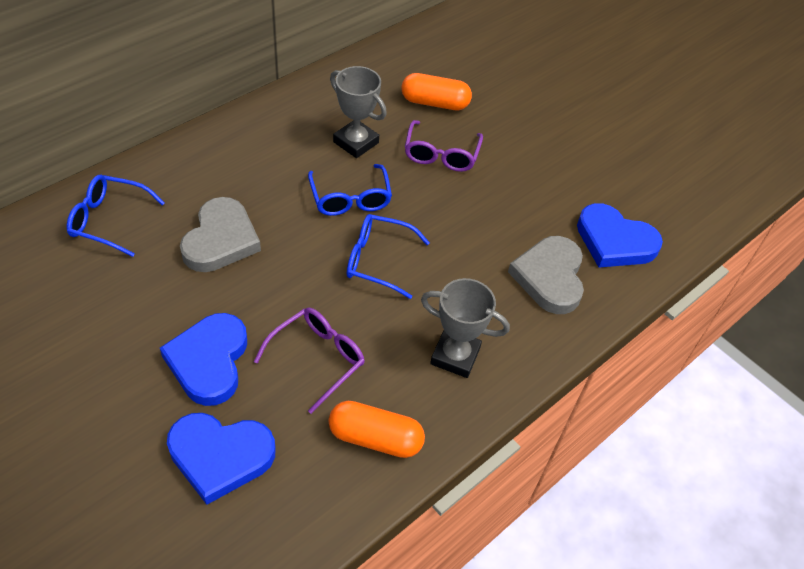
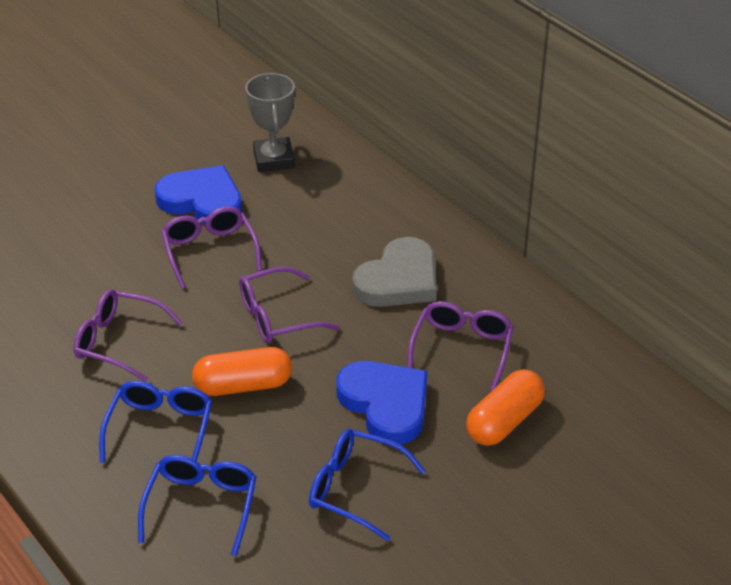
blue heart: 3 -> 2
grey heart: 2 -> 1
grey trophy: 2 -> 1
purple glasses: 2 -> 4

